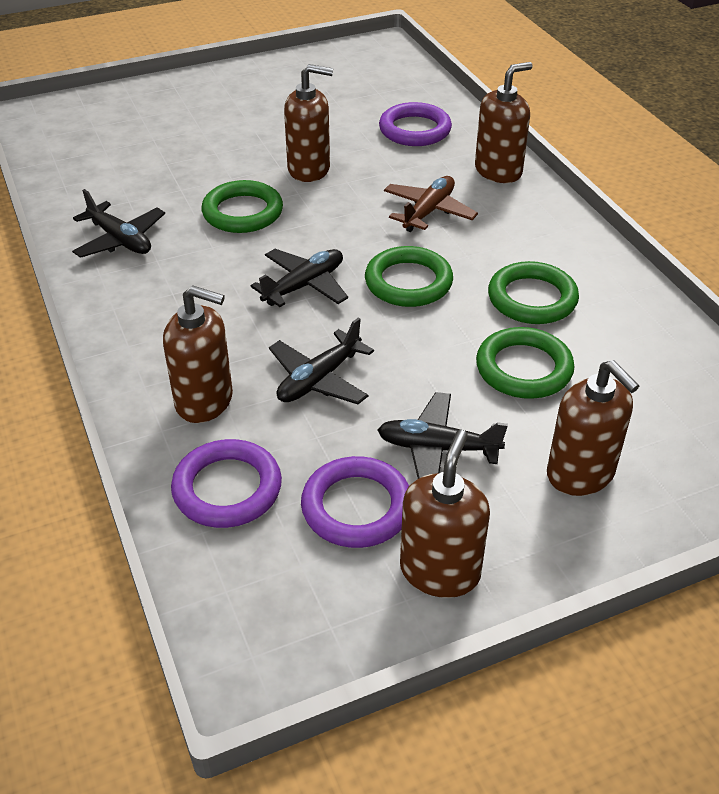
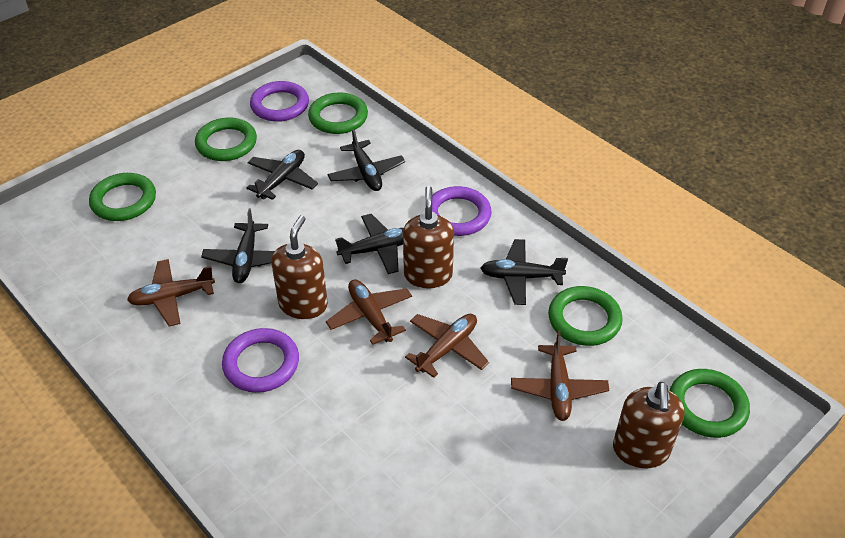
black plane: 4 -> 5
brown plane: 1 -> 4
brown soap dispenser: 5 -> 3
green ring: 4 -> 5

